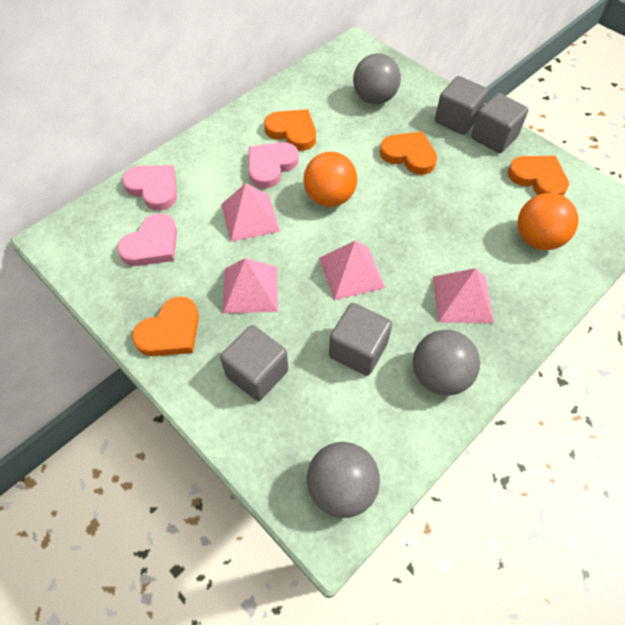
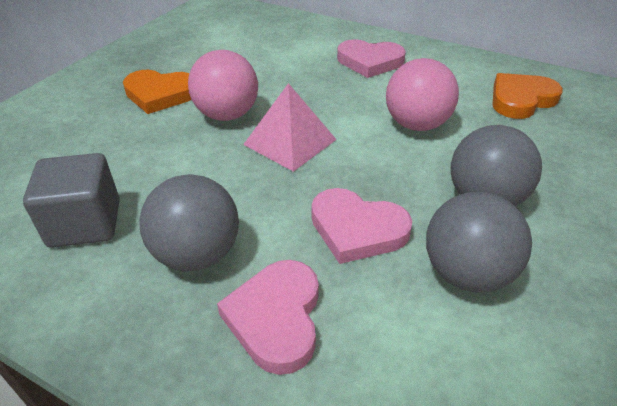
grey cube: 4 -> 1
orange ball: 2 -> 0
orange heart: 4 -> 2
pink ball: 0 -> 2
pink pyramid: 4 -> 1

